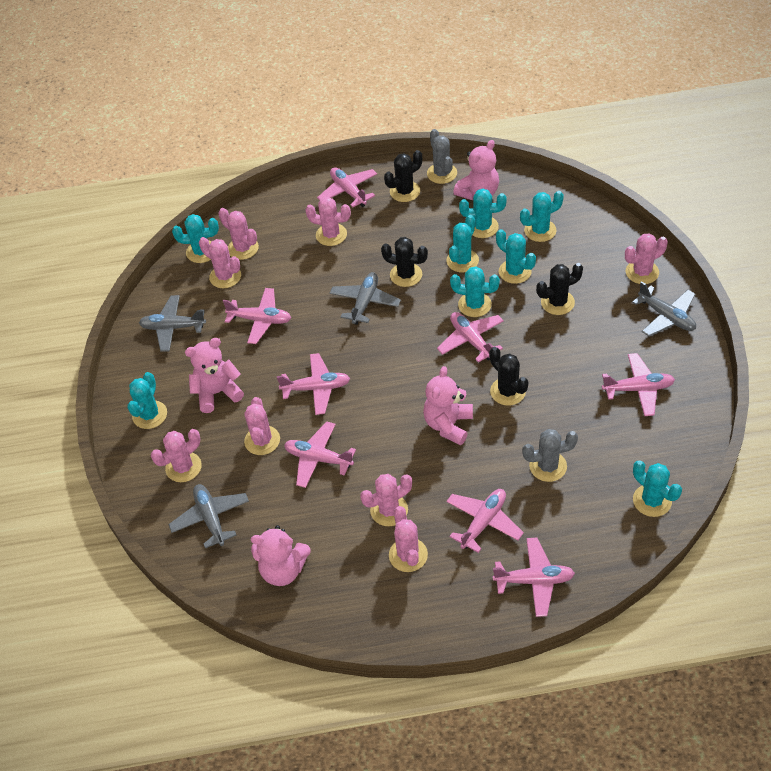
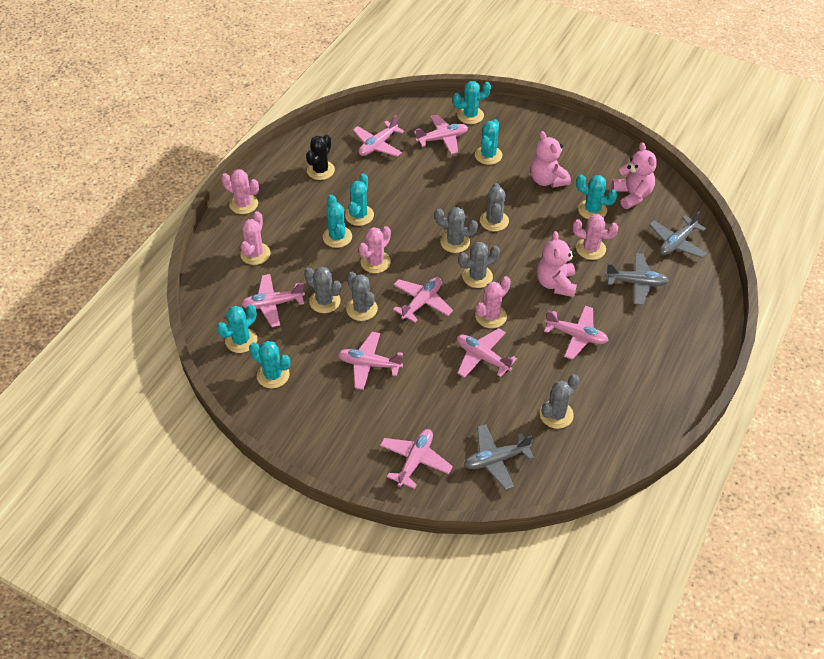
black cactus: 4 -> 1
grey cactus: 2 -> 6
grey plane: 4 -> 3
pink cactus: 8 -> 5
pink teddy bear: 4 -> 3
turquoise cactus: 8 -> 7

